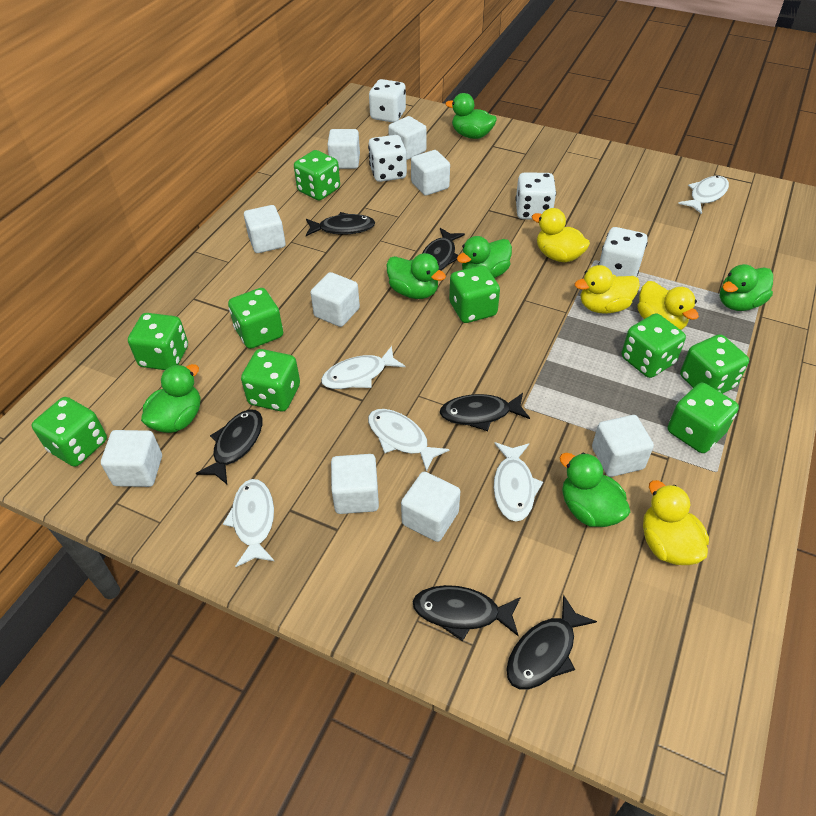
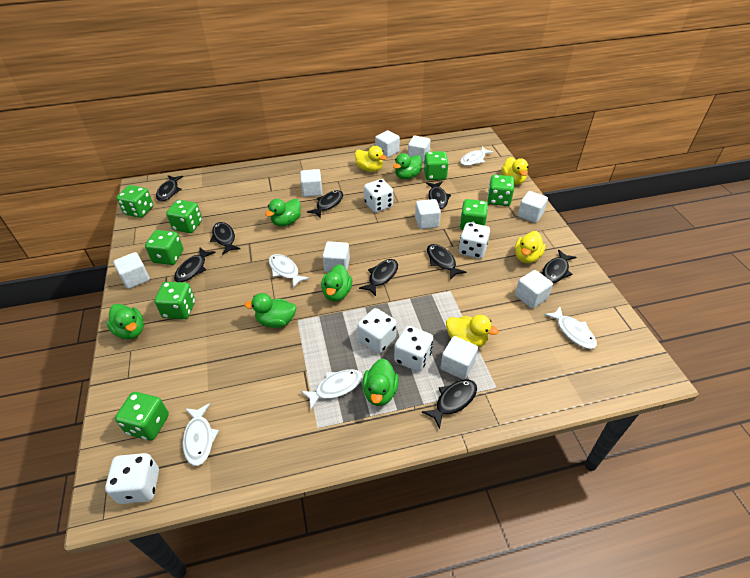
black fish: 6 -> 9
green dice: 9 -> 8
white dice: 4 -> 5

